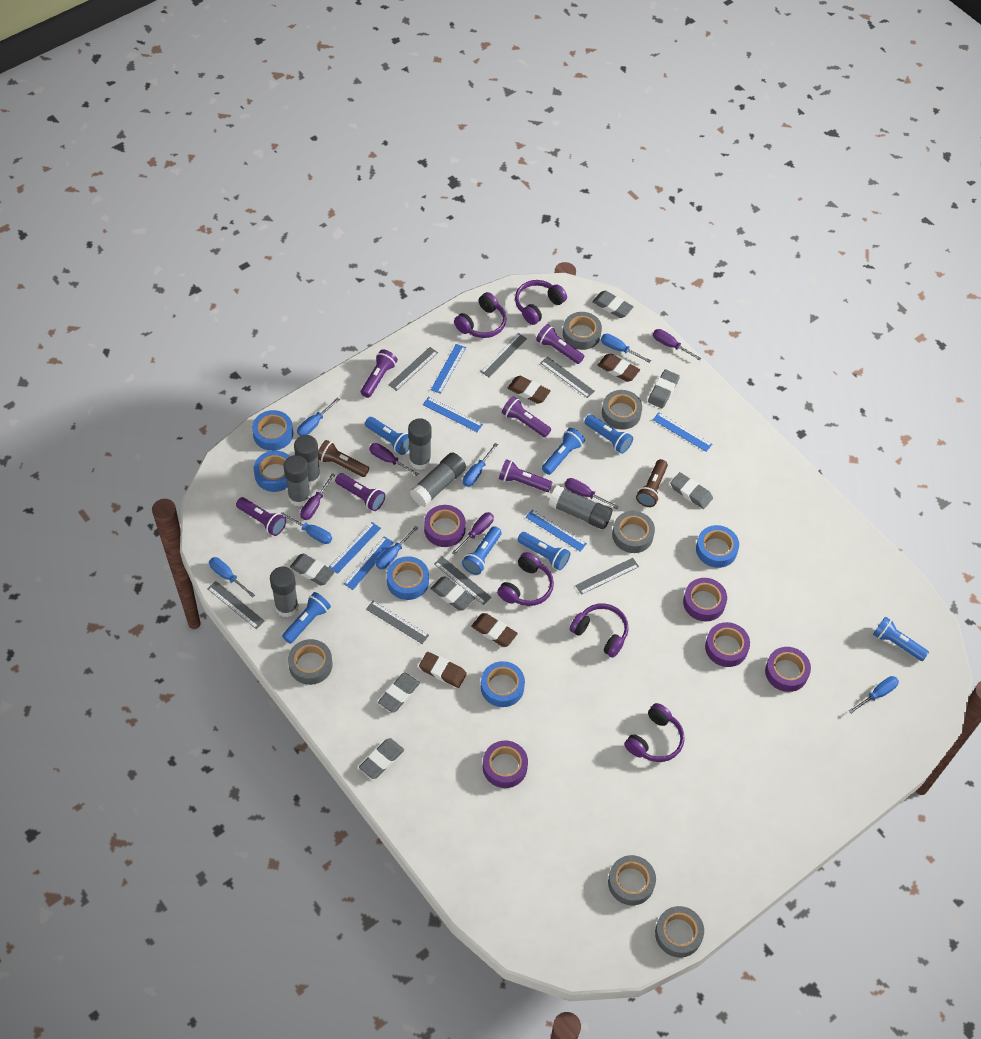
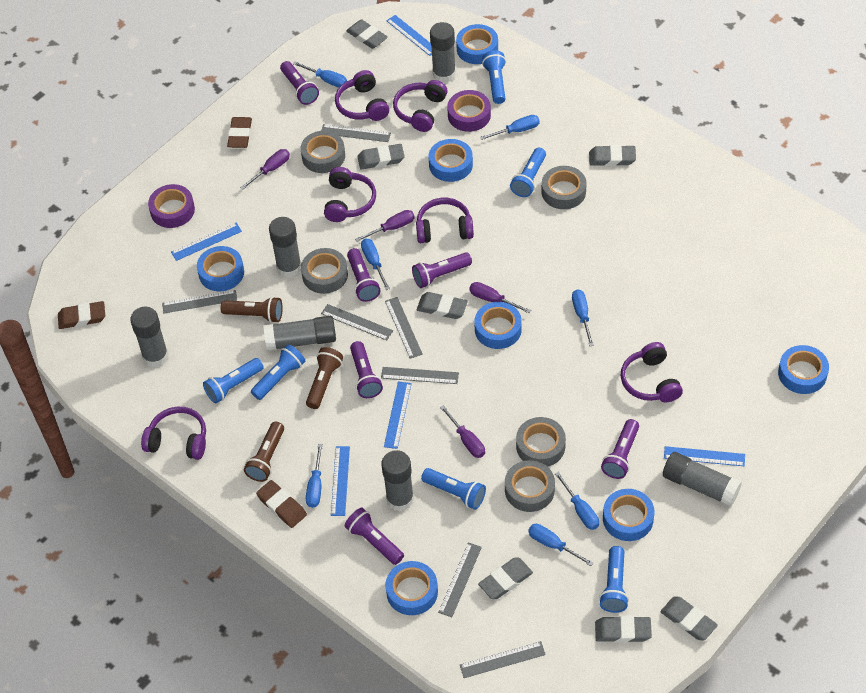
blue flashlight: 7 -> 6
blue ruler: 6 -> 5
blue tape: 5 -> 7
brown eraser: 4 -> 3
brown flashlight: 2 -> 3
grey tape: 6 -> 5
purple headphones: 5 -> 6
purple screwdriver: 5 -> 4
purple tape: 5 -> 2

